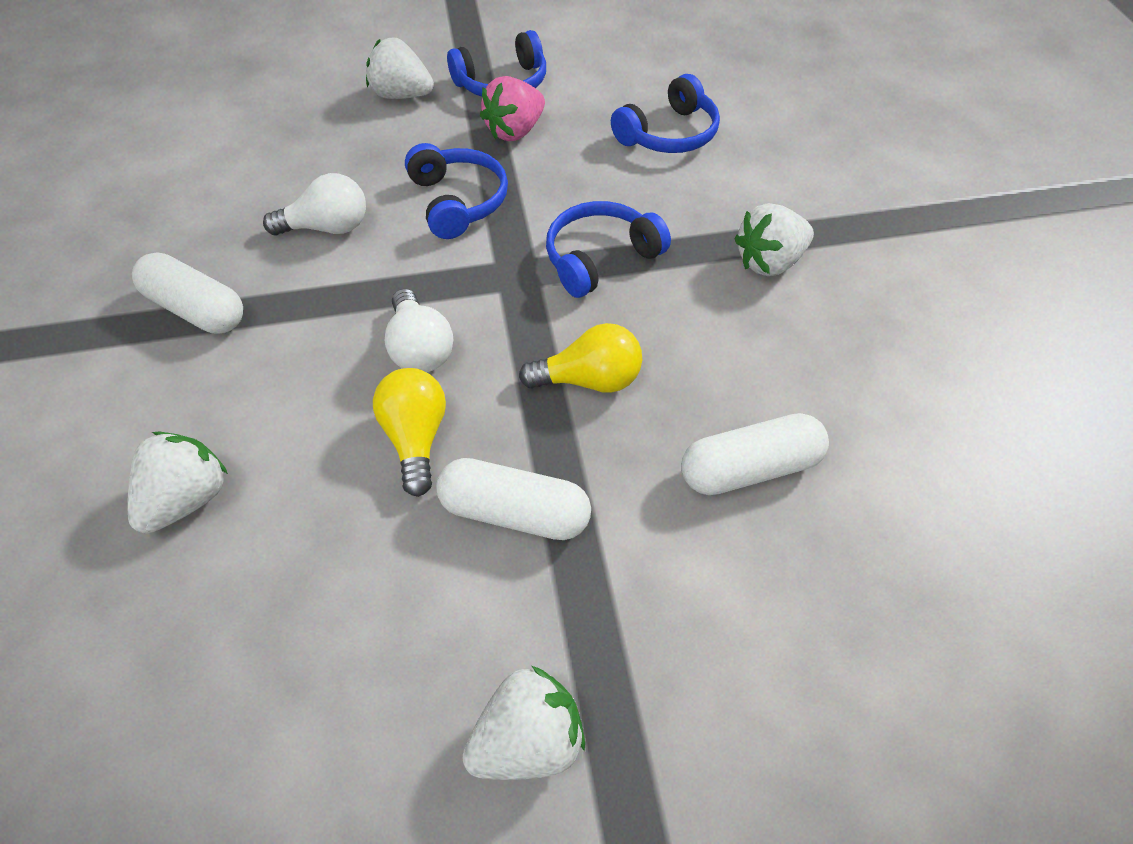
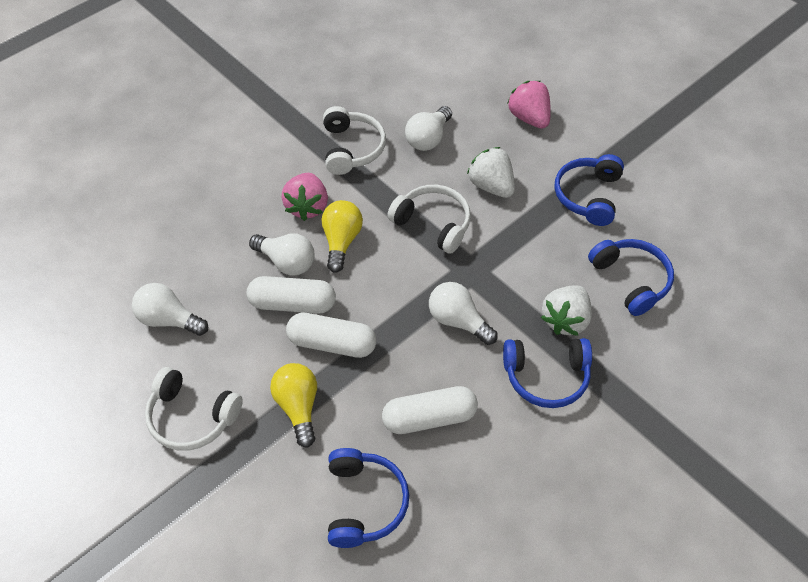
pink strawberry: 1 -> 2
white headphones: 0 -> 3
white light bulb: 2 -> 4
white strawberry: 4 -> 2

